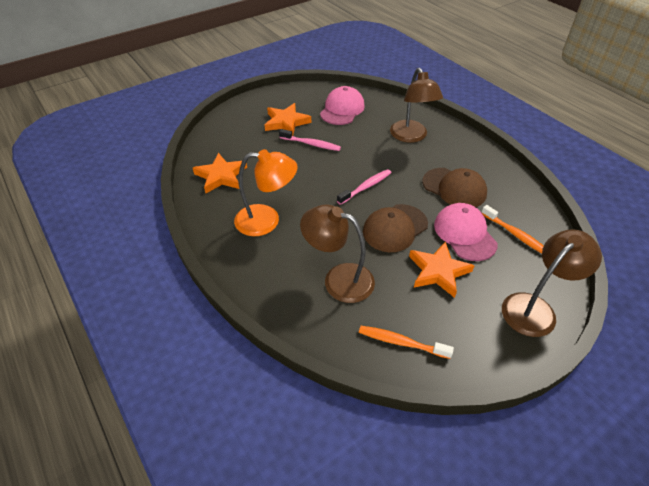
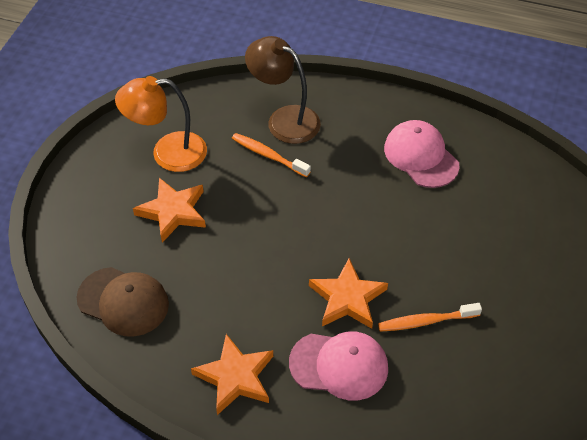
brown cap: 2 -> 1
brown lamp: 3 -> 1
pink toothbrush: 2 -> 0

